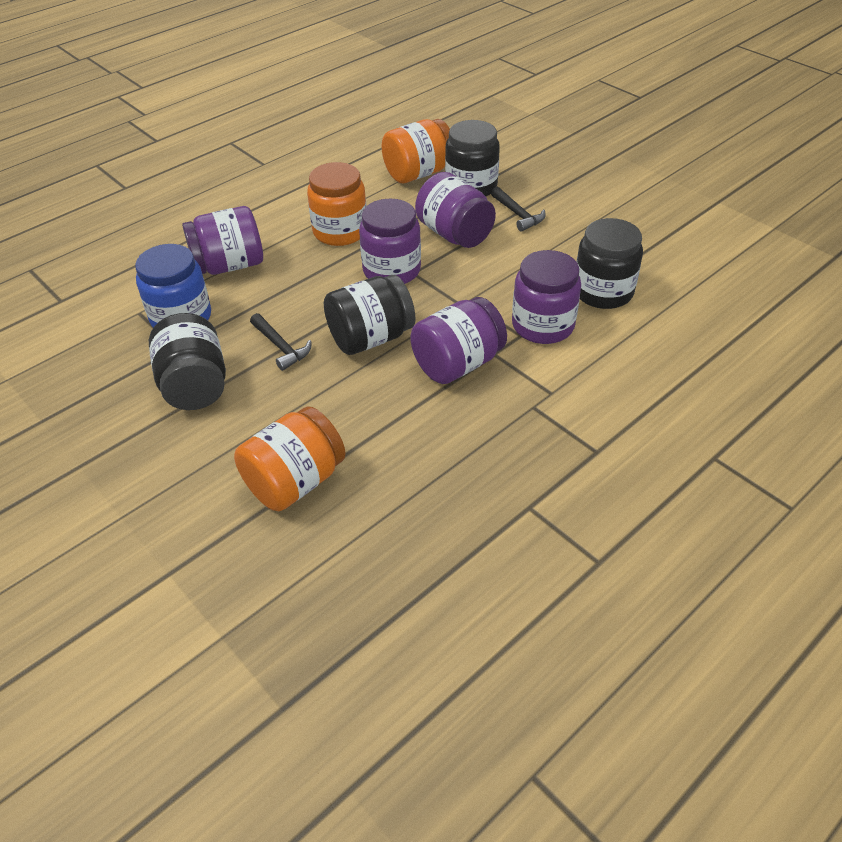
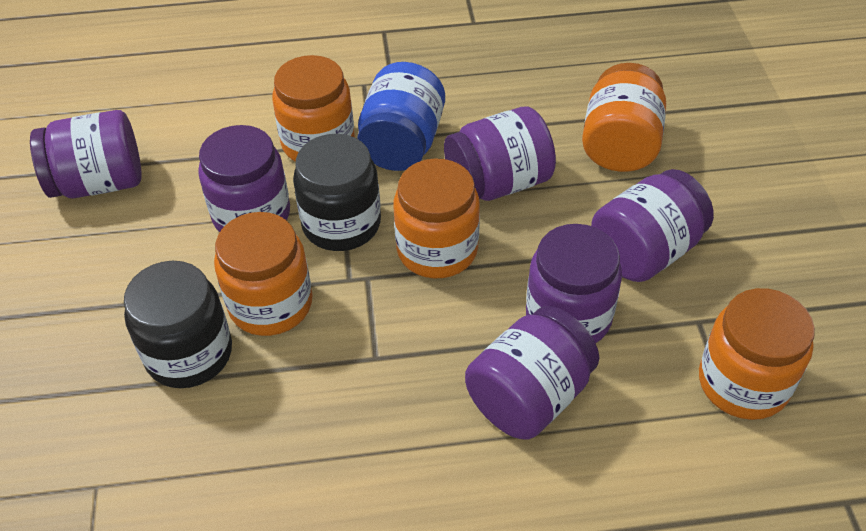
black hammer: 2 -> 0
black jar: 4 -> 2
orange jar: 3 -> 5
purple jar: 5 -> 6

